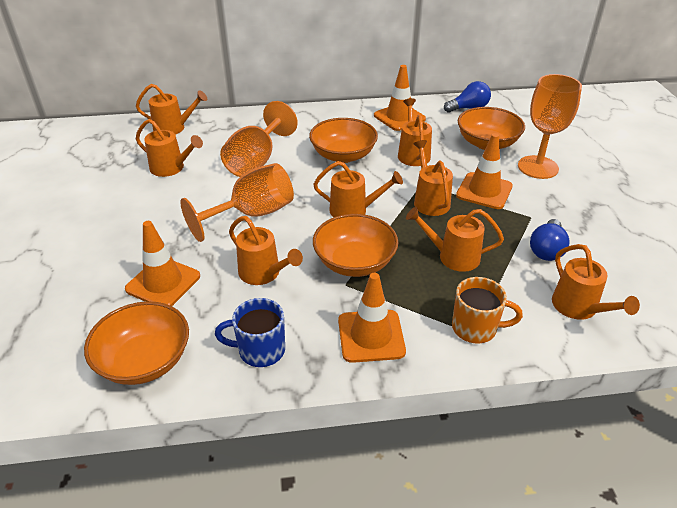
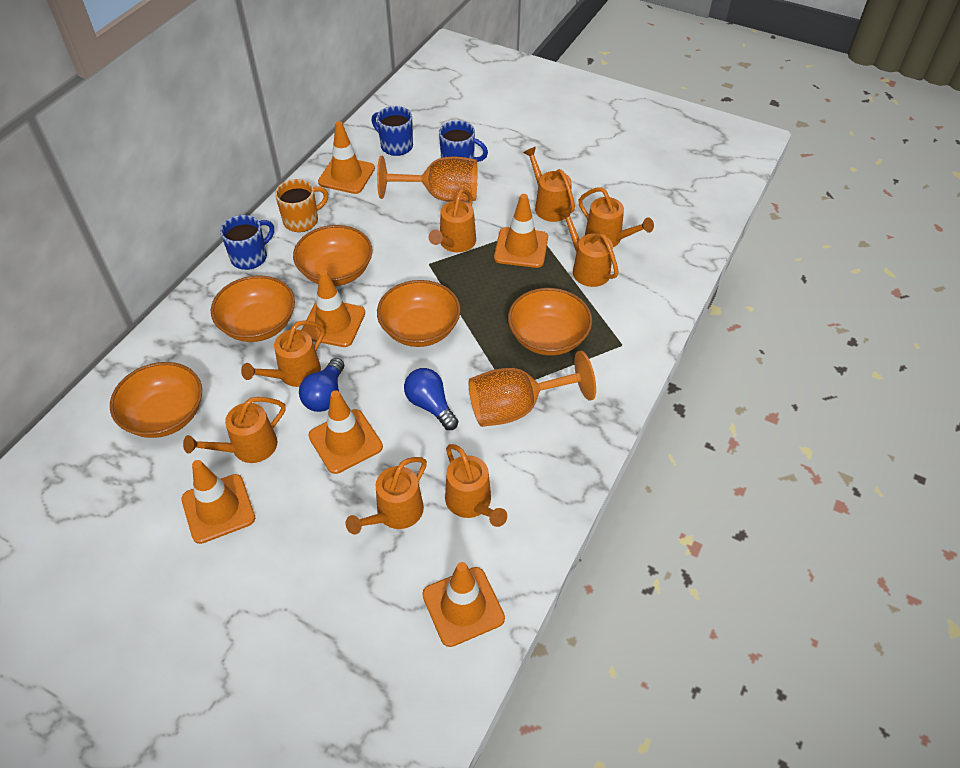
blue mug: 1 -> 3
orange bowl: 4 -> 5
orange goblet: 3 -> 2
orange traffic cone: 4 -> 6

